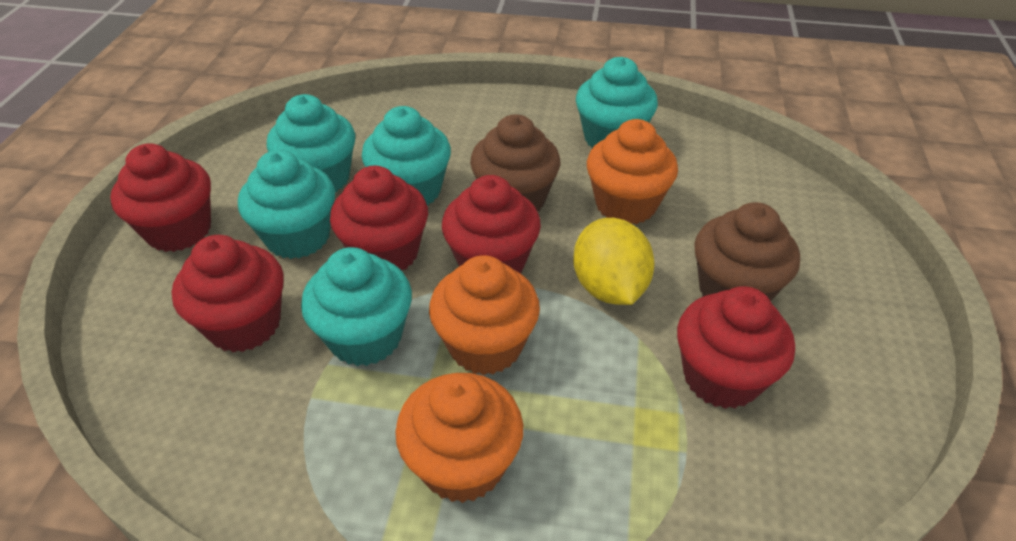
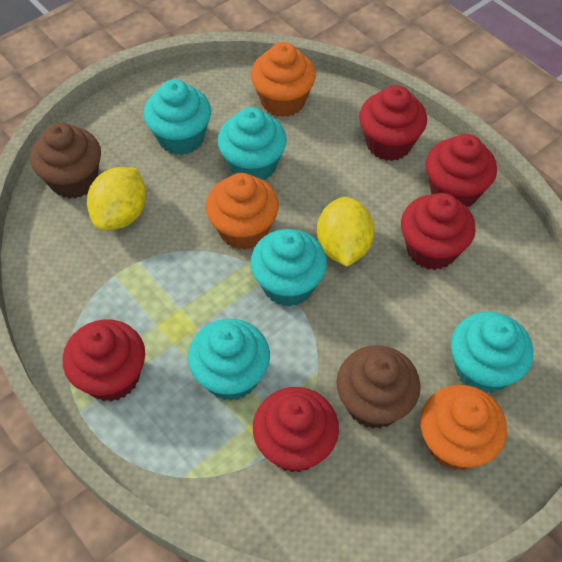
yellow lemon: 1 -> 2

